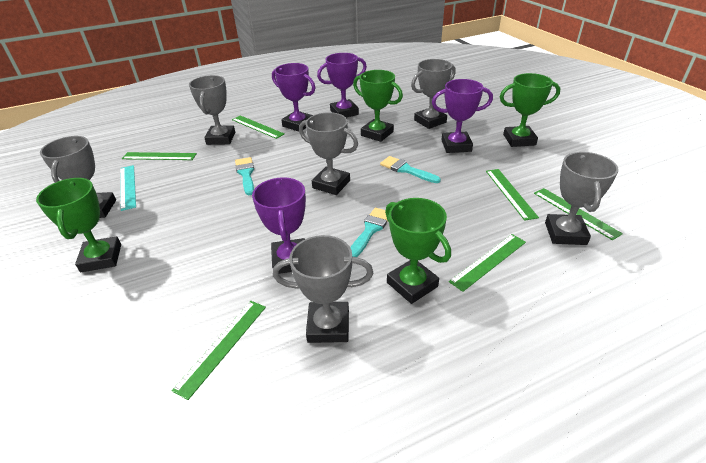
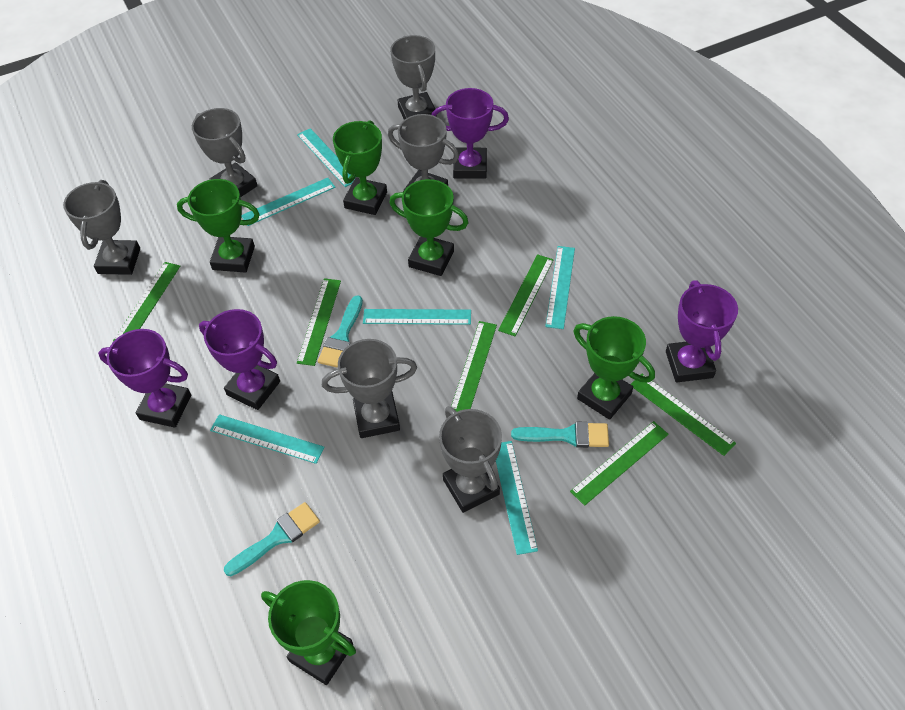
green trophy: 4 -> 5
turquoise ruler: 1 -> 6

